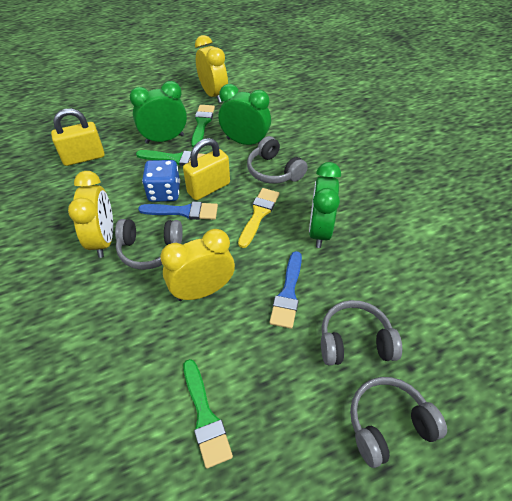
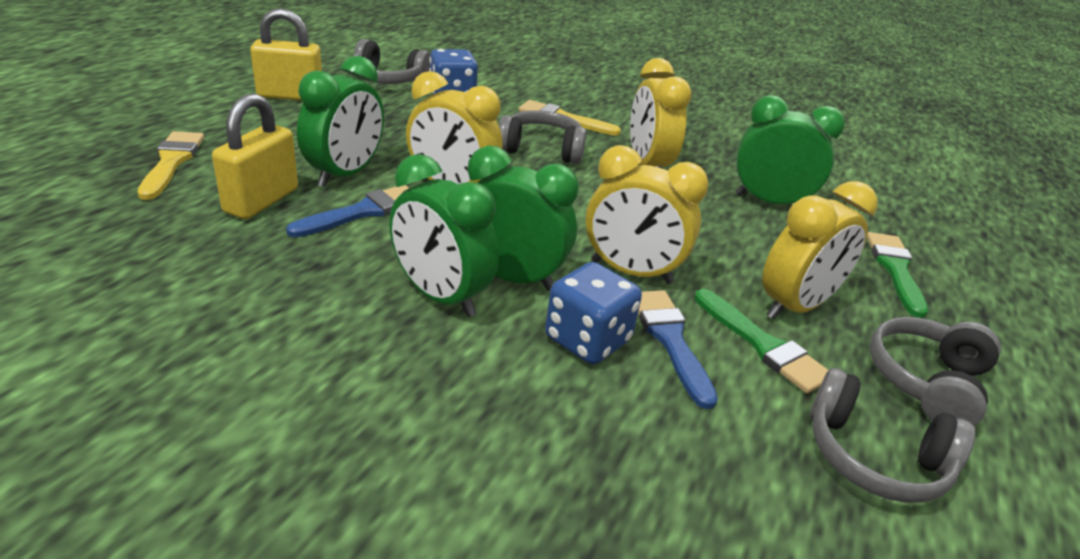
blue dice: 1 -> 2
green brush: 3 -> 2
green clock: 3 -> 4
yellow brush: 1 -> 2
yellow clock: 3 -> 4

